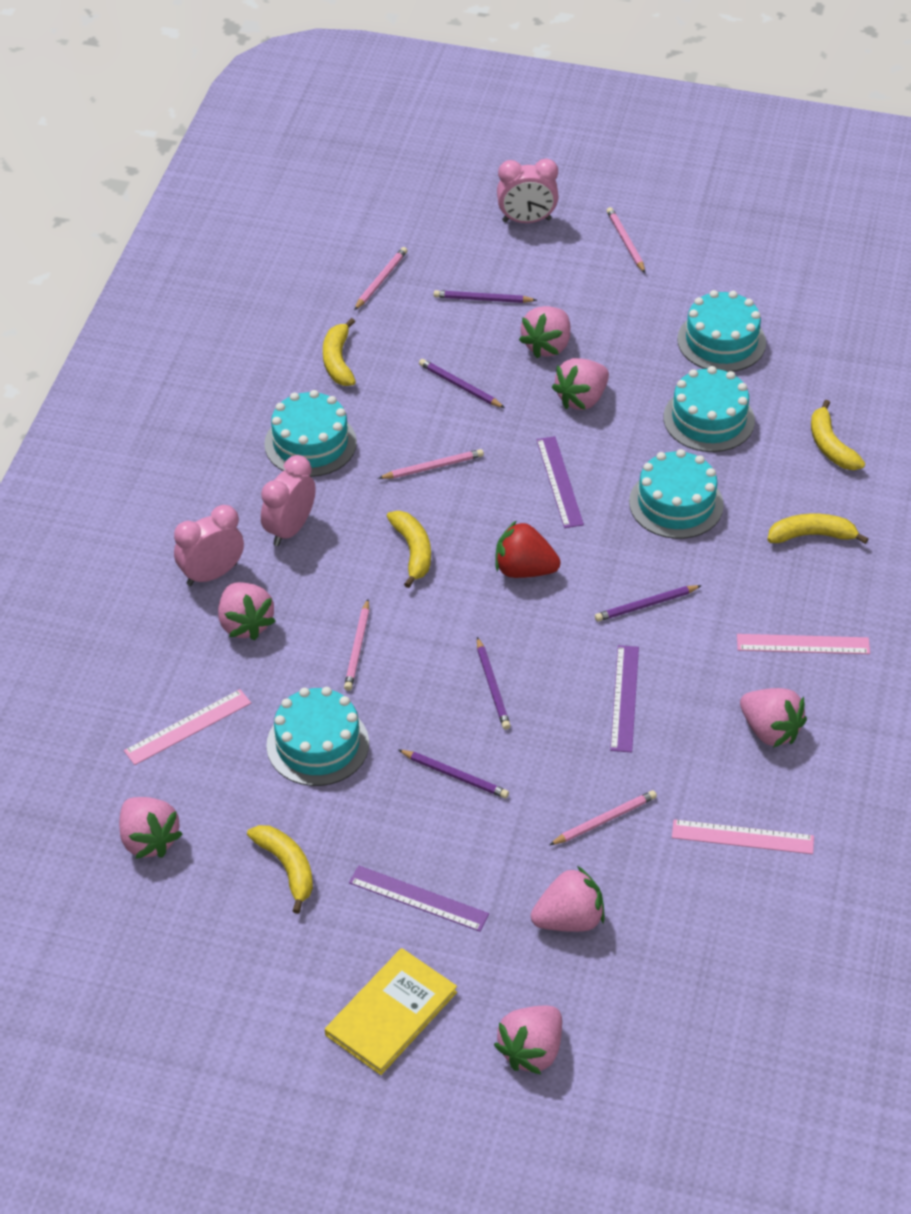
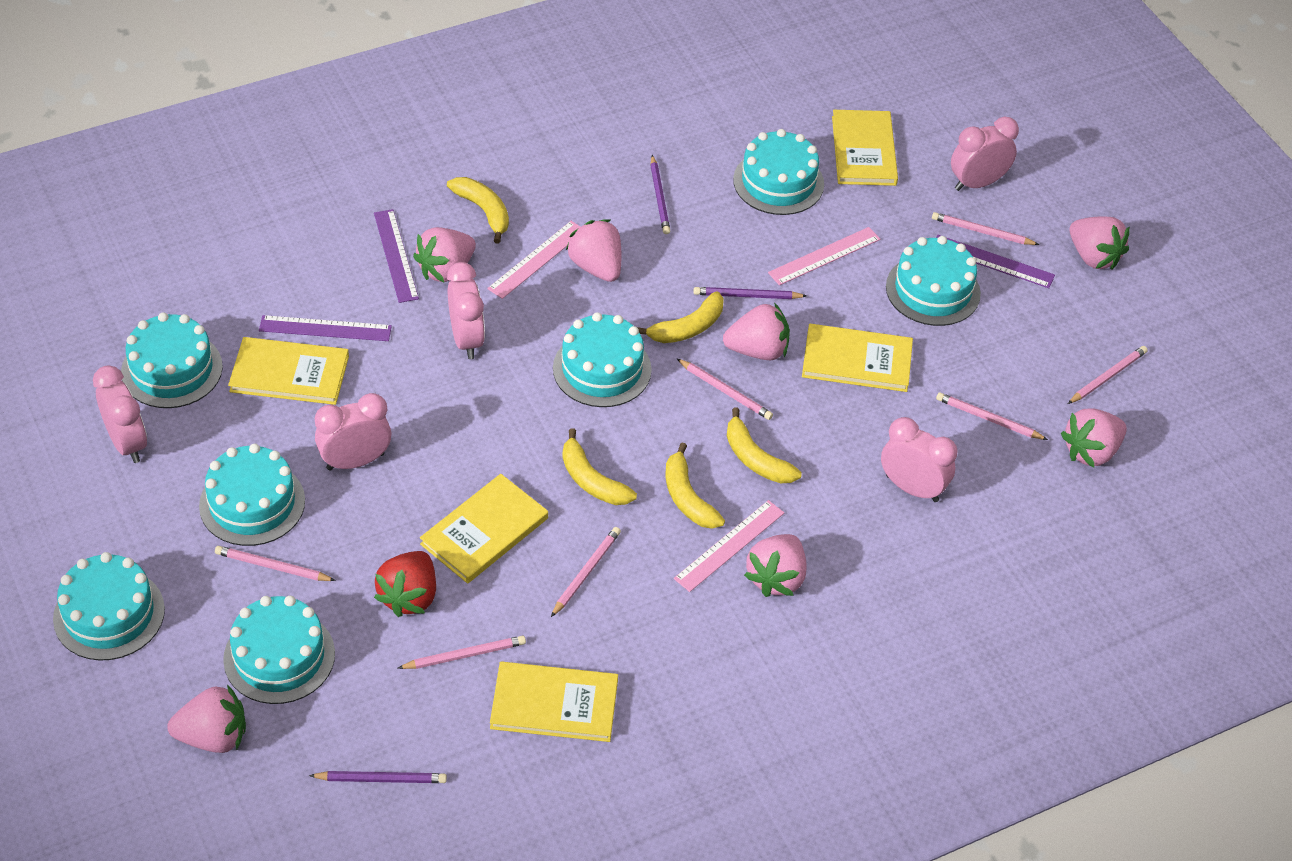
pink clock: 3 -> 5
pink pencil: 5 -> 7
purple pencil: 5 -> 3
turquoise cake: 5 -> 7
yellow book: 1 -> 5

